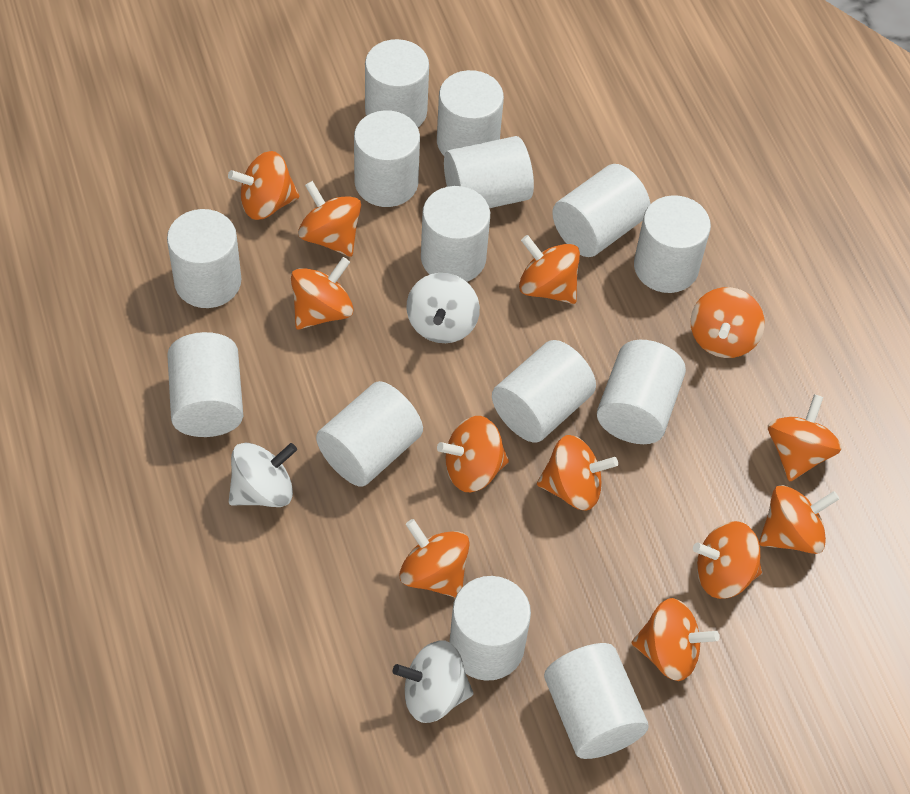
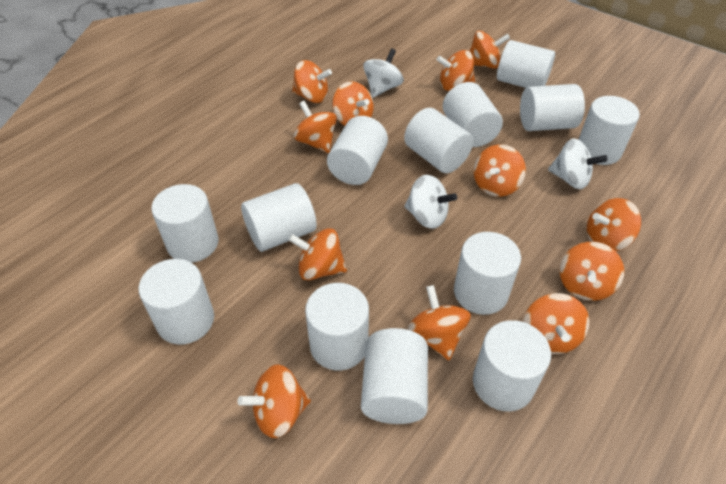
white cylinder: 14 -> 13

